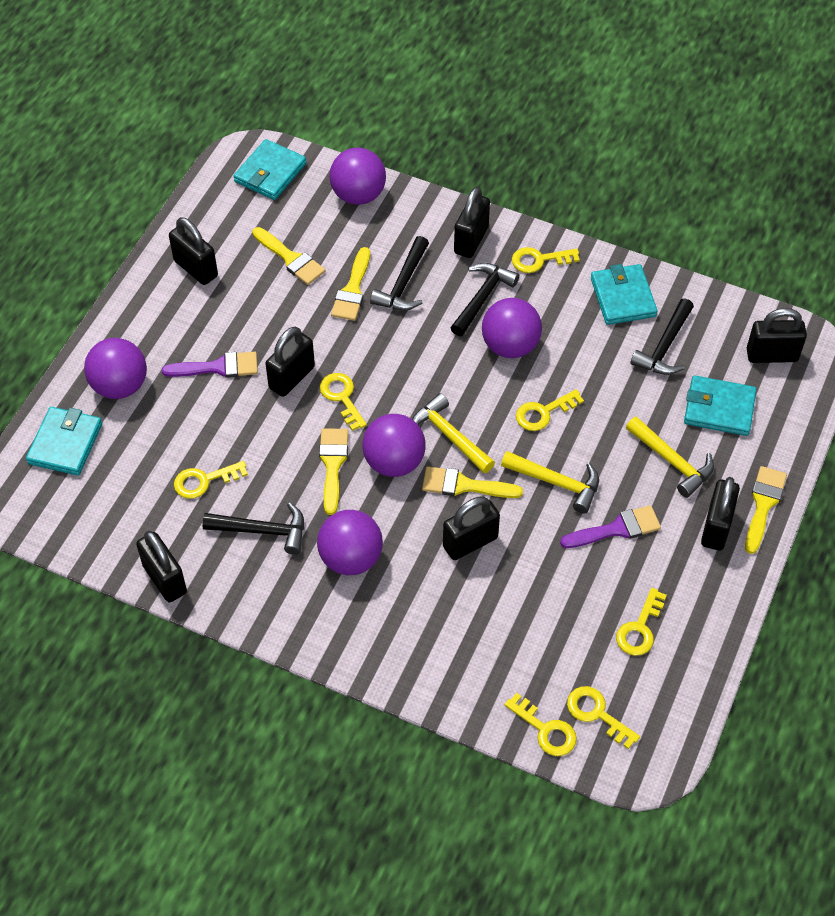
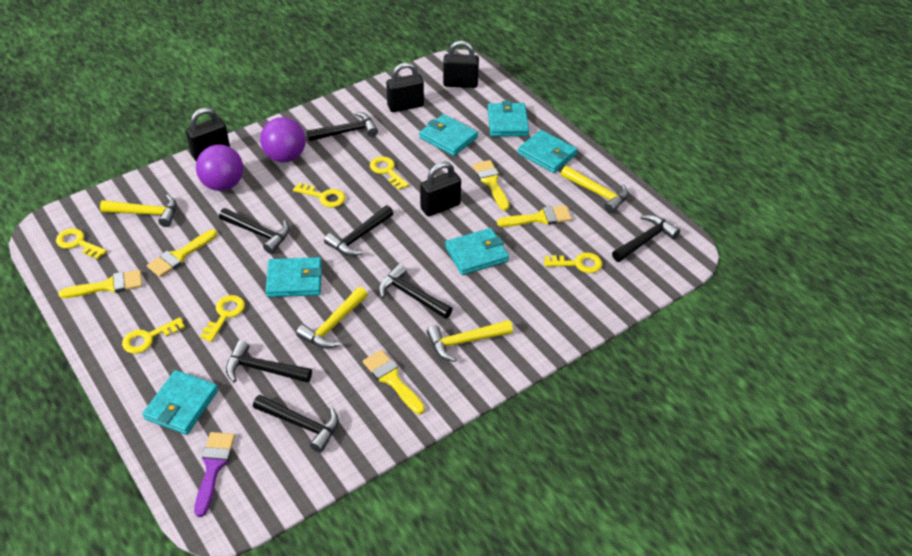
black hammer: 4 -> 7
black padlock: 7 -> 4
purple ball: 5 -> 2
purple brush: 2 -> 1
turquoise wallet: 4 -> 6
yellow hammer: 3 -> 4
yellow key: 7 -> 6

